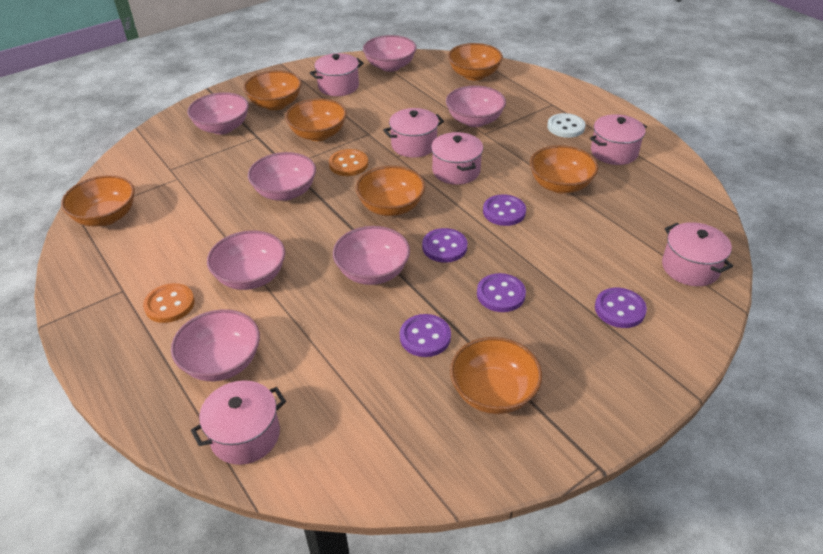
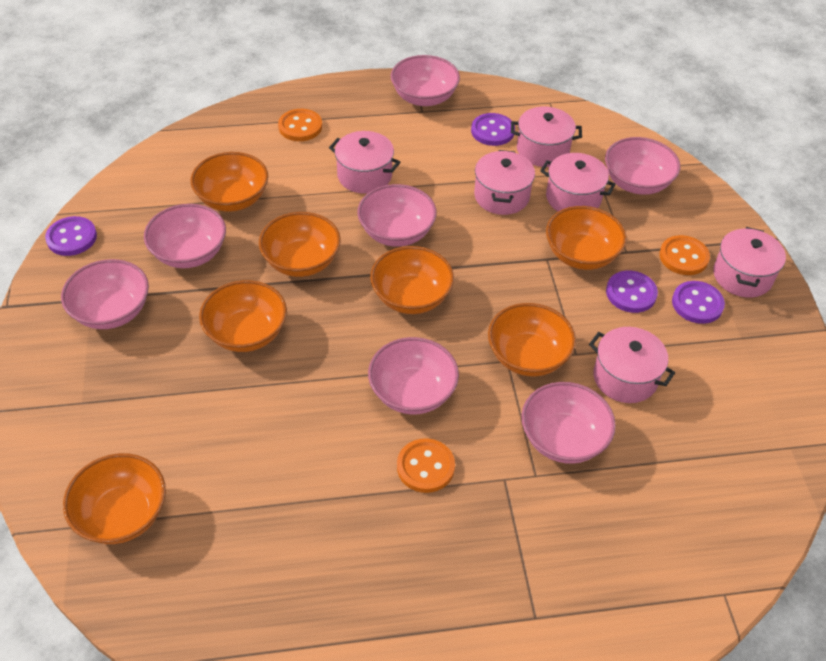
orange button: 2 -> 3
purple button: 5 -> 4
white button: 1 -> 0

